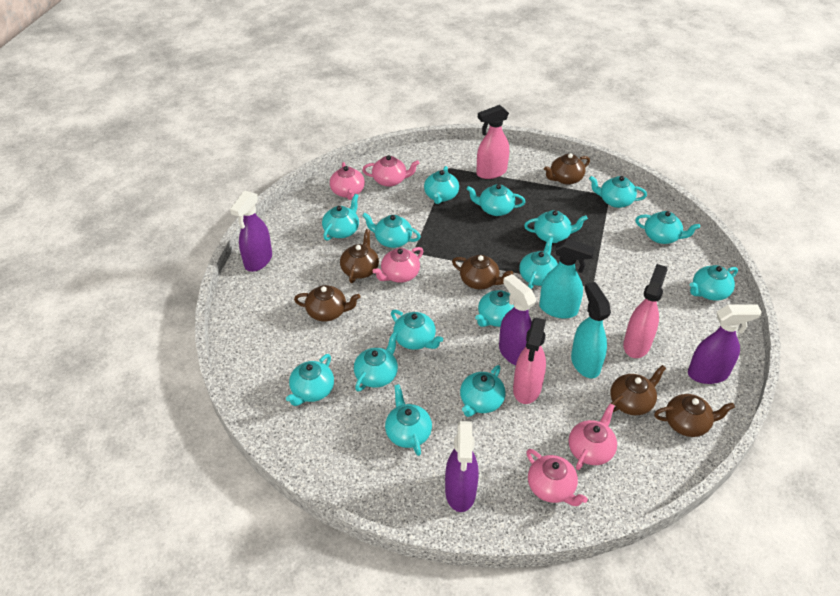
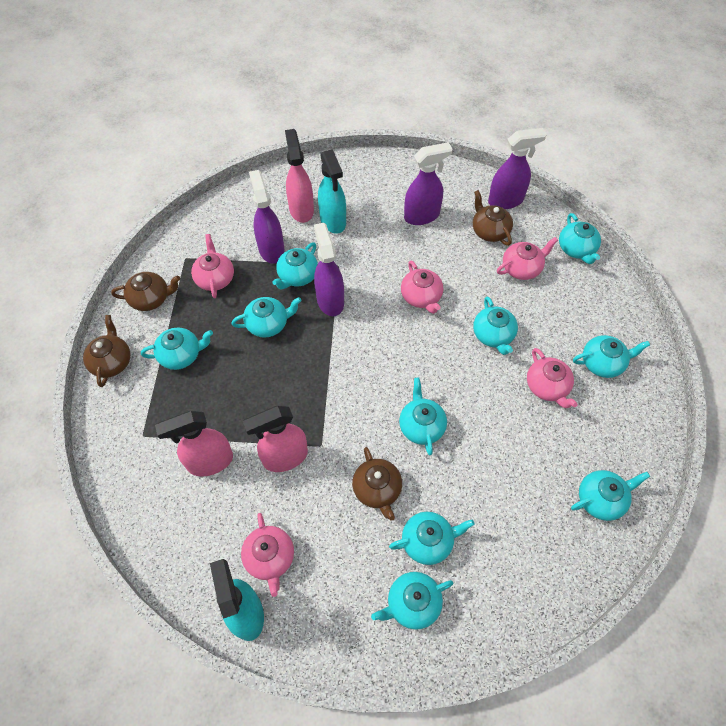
brown teapot: 6 -> 4
turquoise teapot: 15 -> 10

